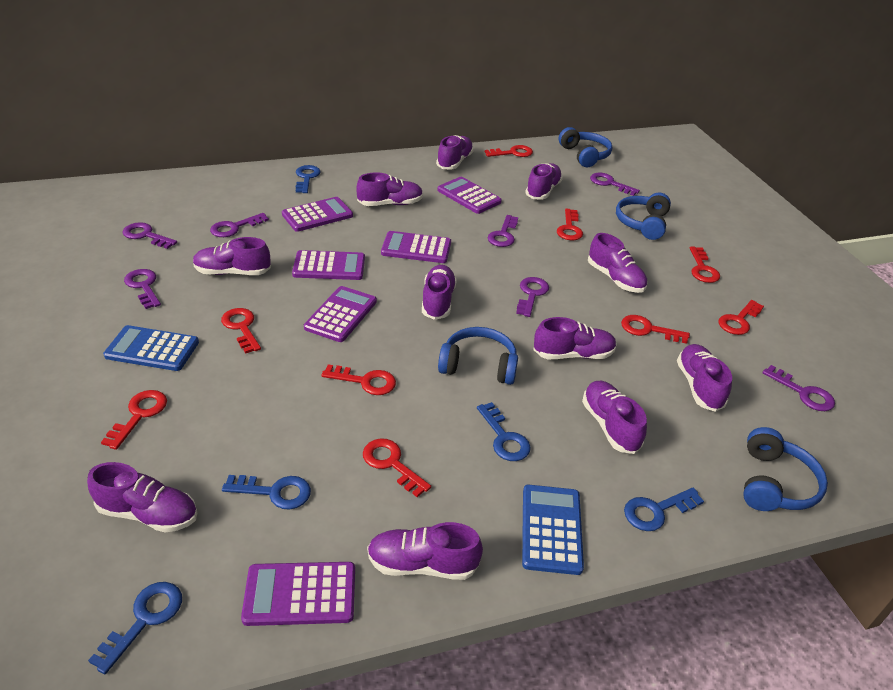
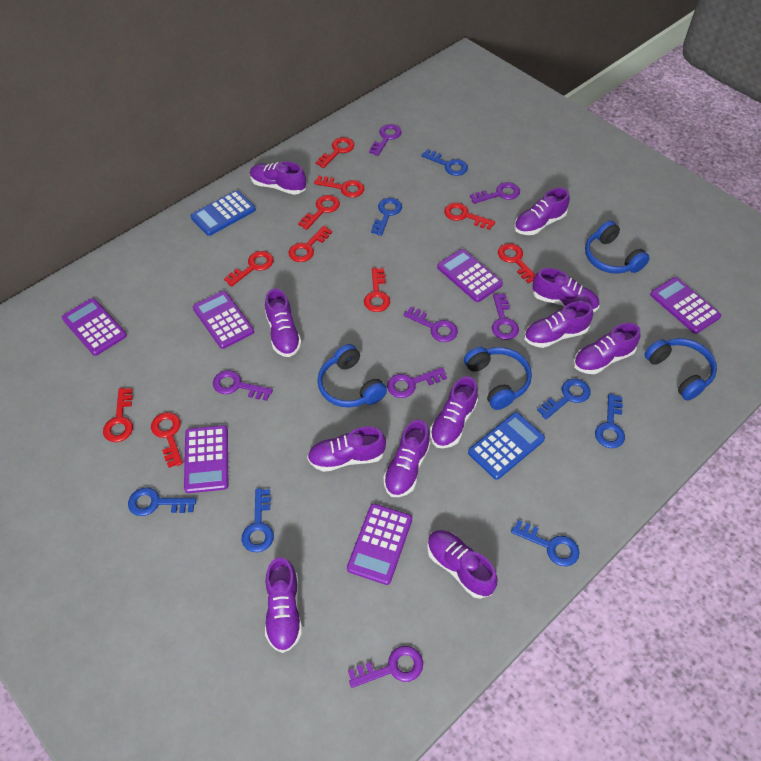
blue key: 5 -> 7
red key: 9 -> 10

